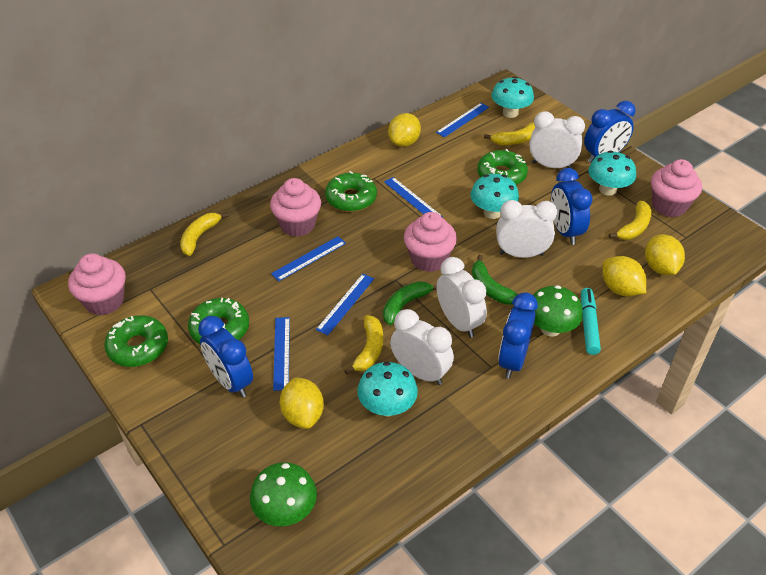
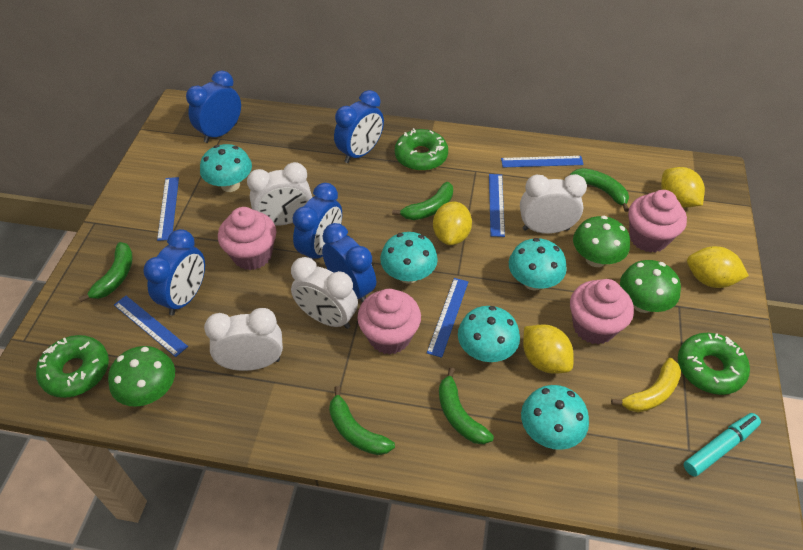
blue clock: 4 -> 5
green banana: 2 -> 5
green donut: 4 -> 3
green mushroom: 2 -> 3
turquoise mushroom: 4 -> 5
yellow banana: 4 -> 1

